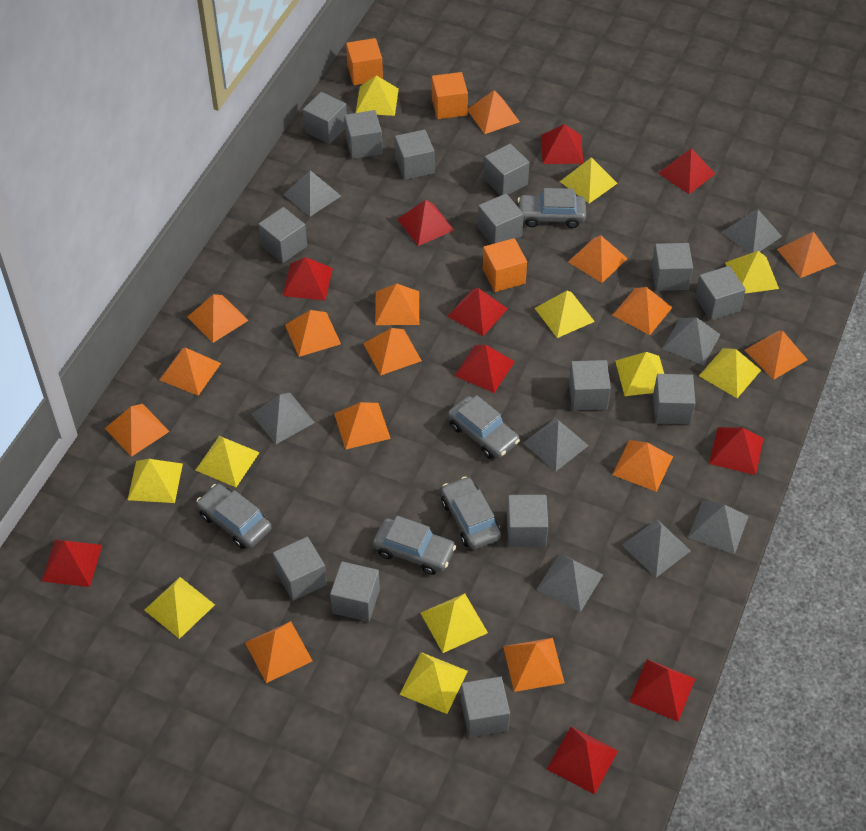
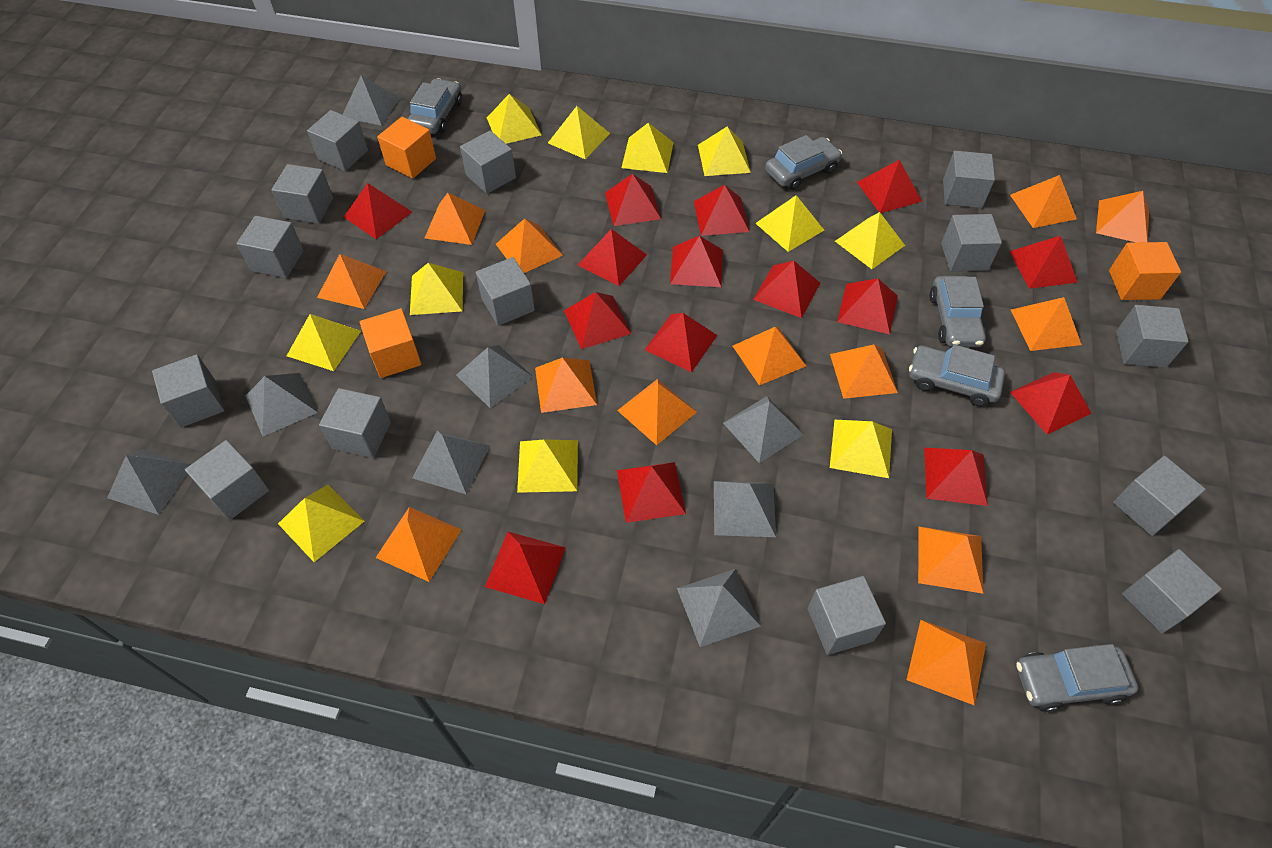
orange pyramid: 15 -> 13
red pyramid: 10 -> 15

